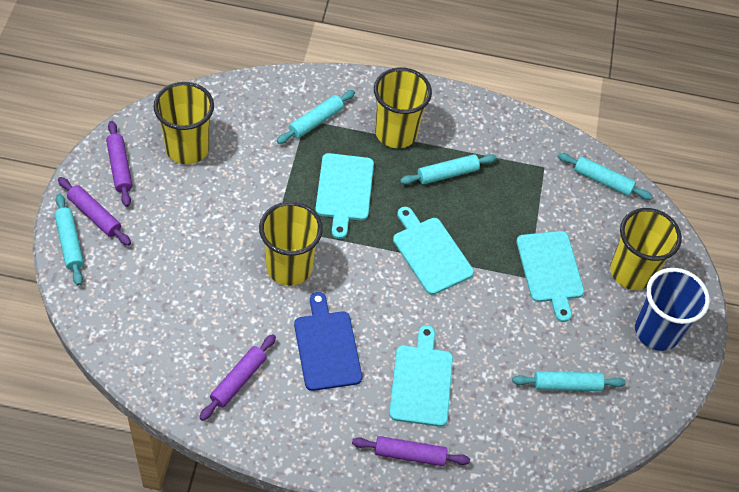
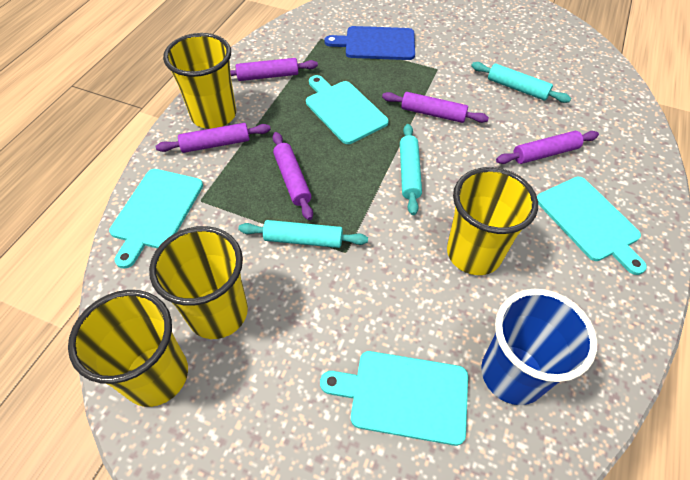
purple rolling pin: 4 -> 5
turquoise rolling pin: 5 -> 3

